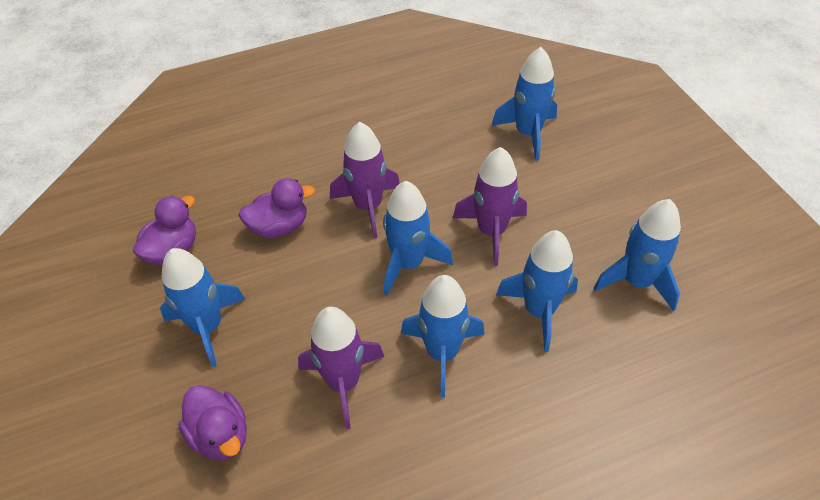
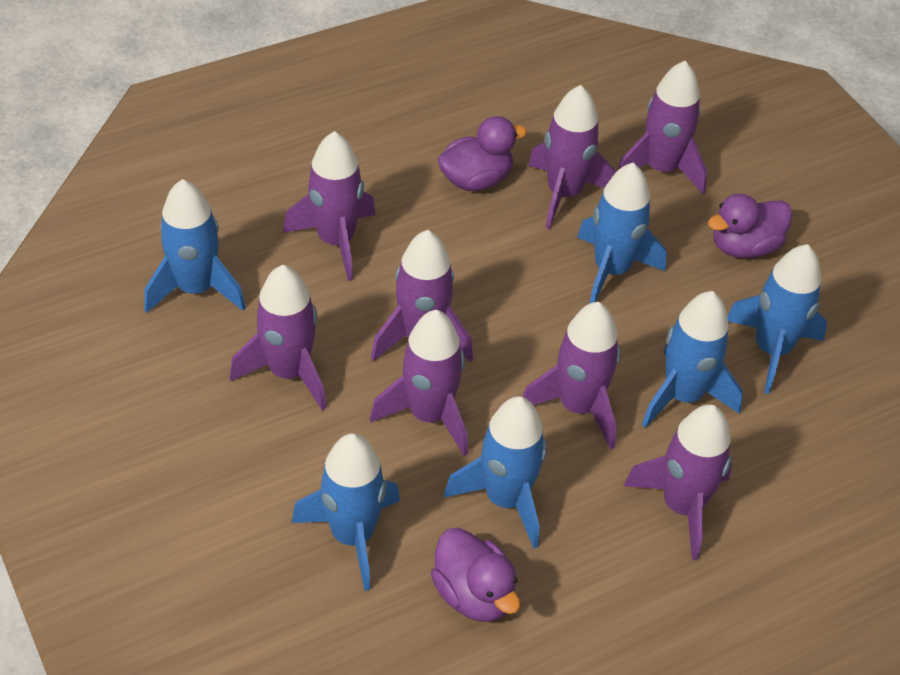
purple rocket: 3 -> 8

